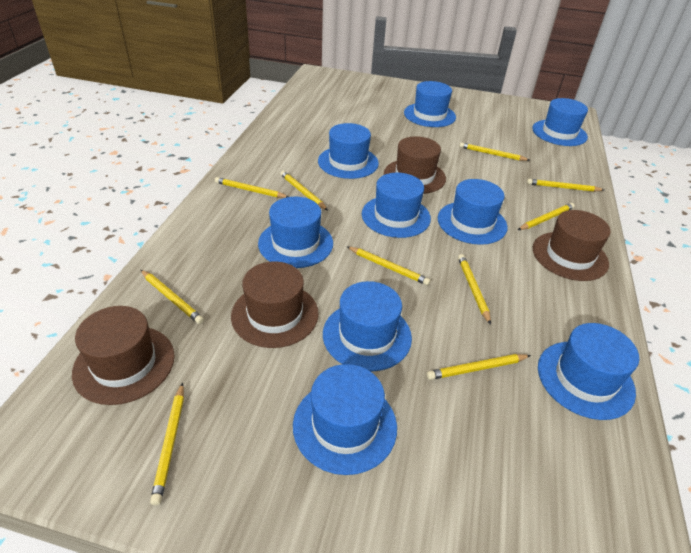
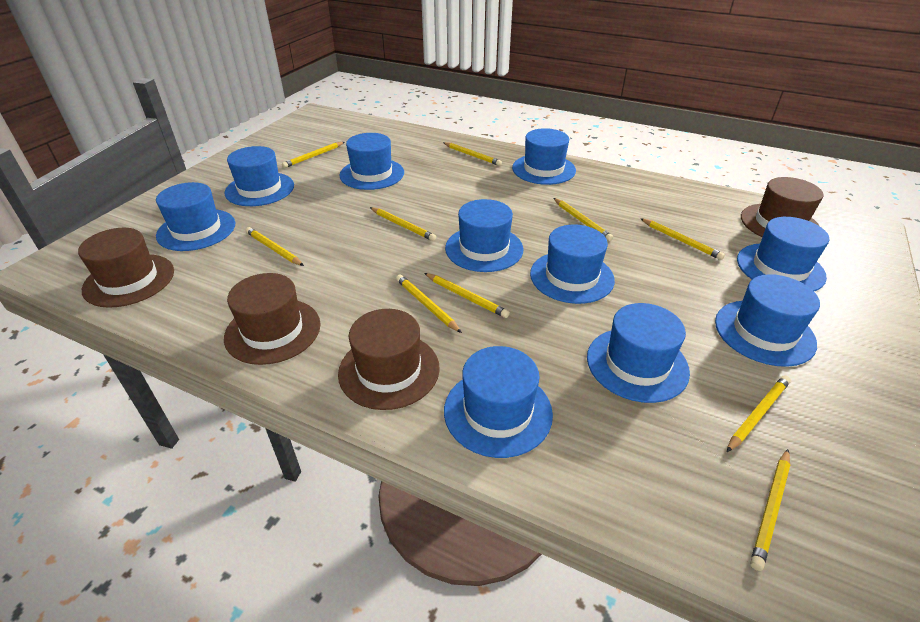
blue hat: 9 -> 10

